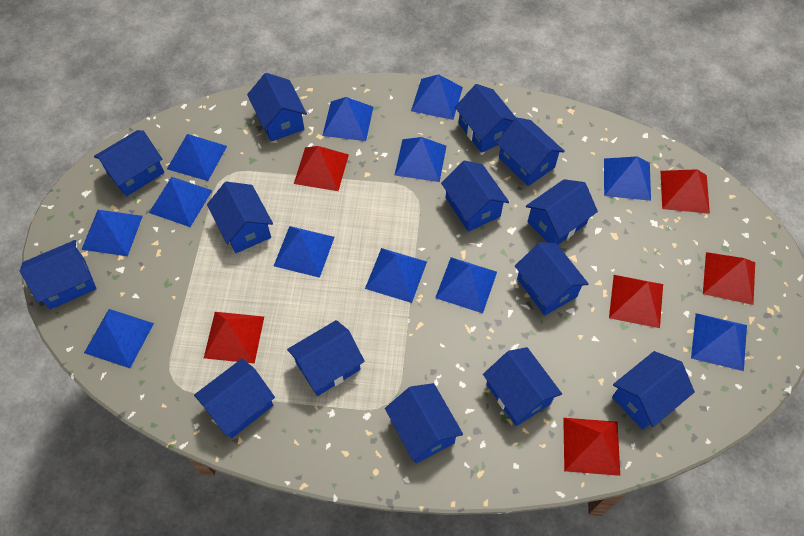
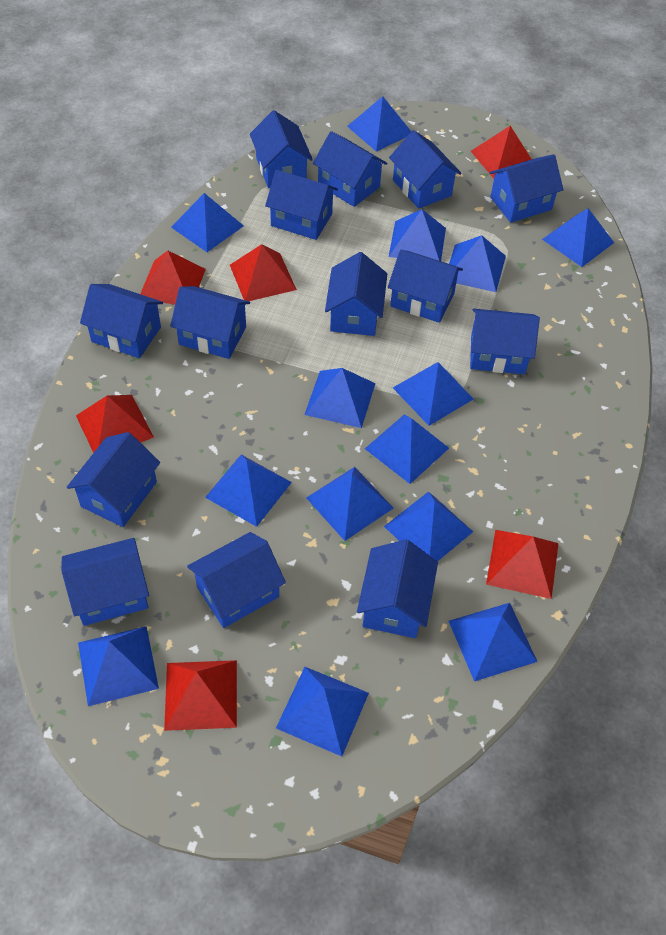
blue pyramid: 12 -> 14

